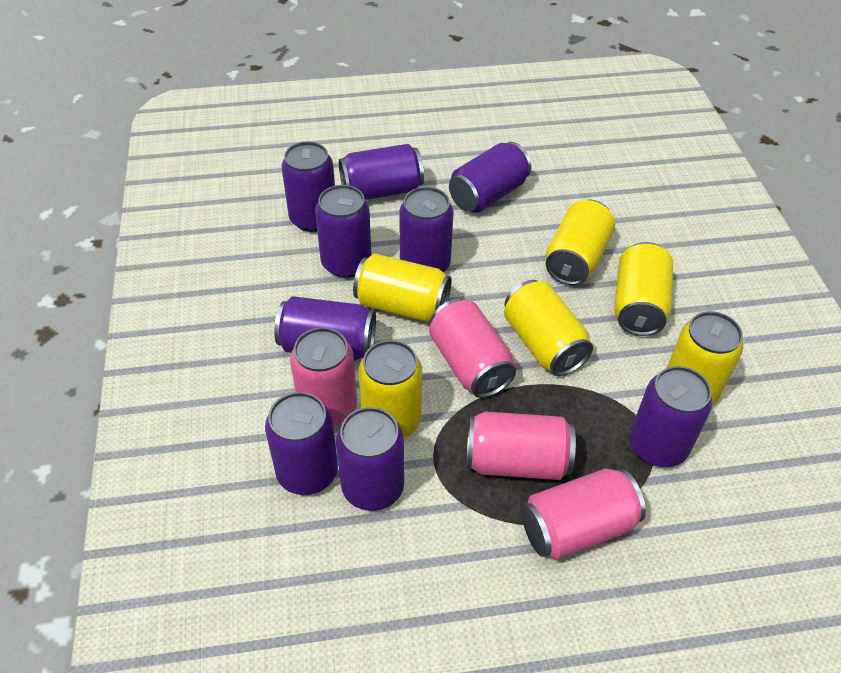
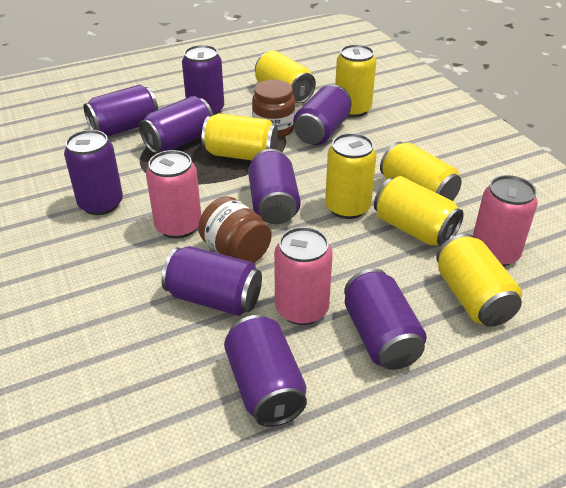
brown jar: 0 -> 2
pink can: 4 -> 3
yellow can: 6 -> 7

